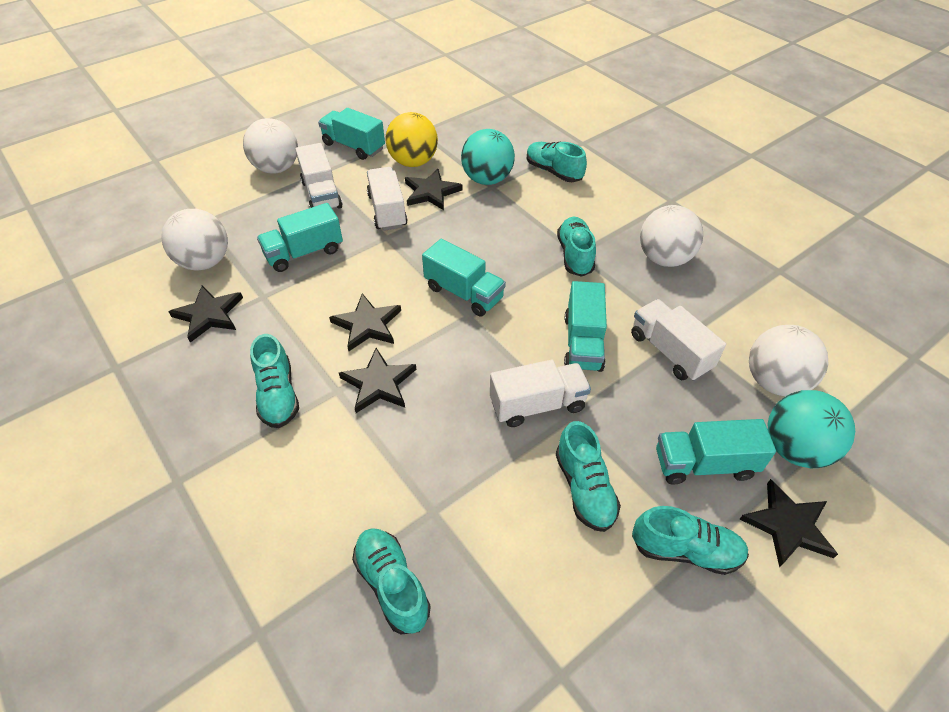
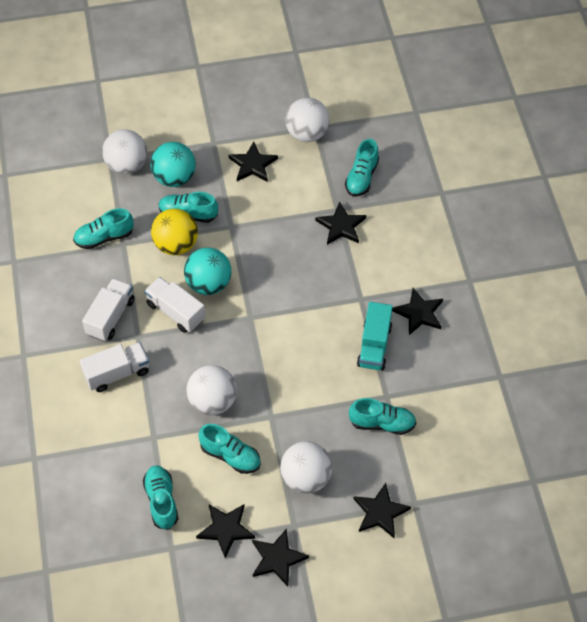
black star: 5 -> 6
turquoise truck: 5 -> 1
white truck: 4 -> 3

